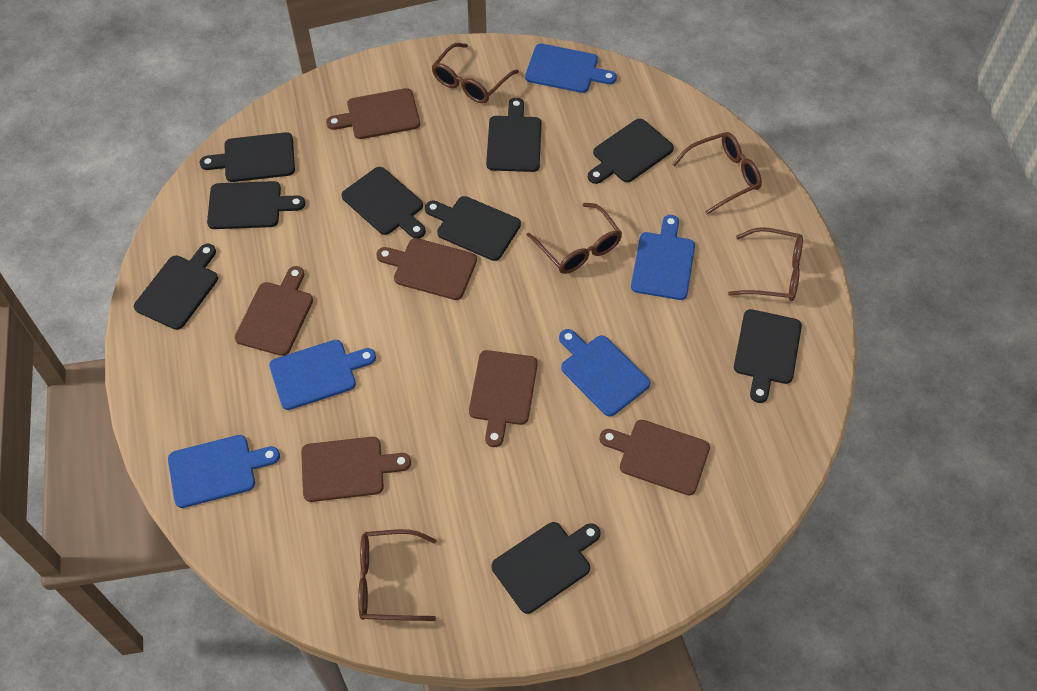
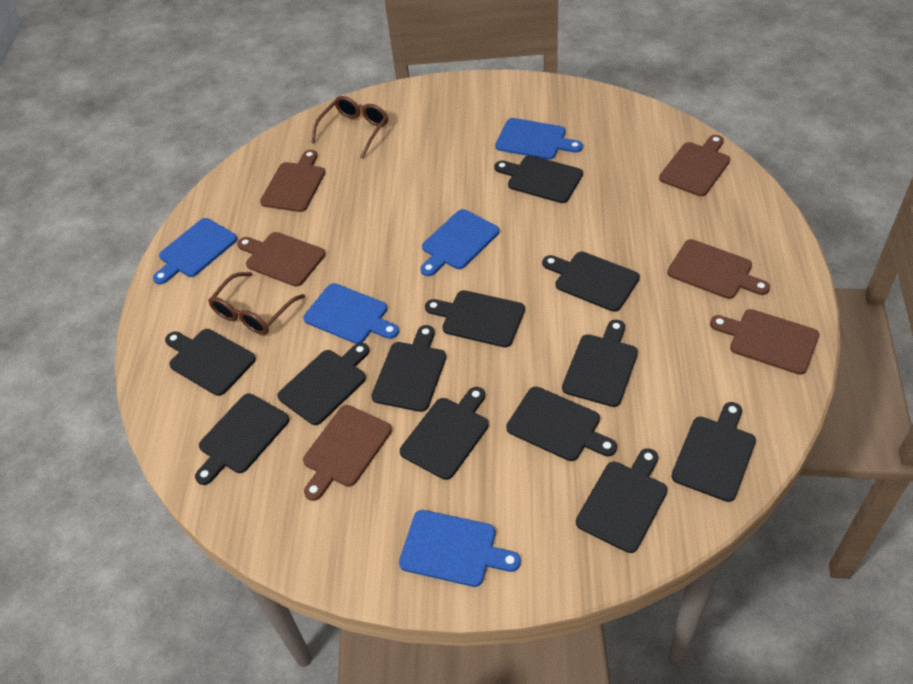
black cutting board: 9 -> 12
brown glasses: 5 -> 2

